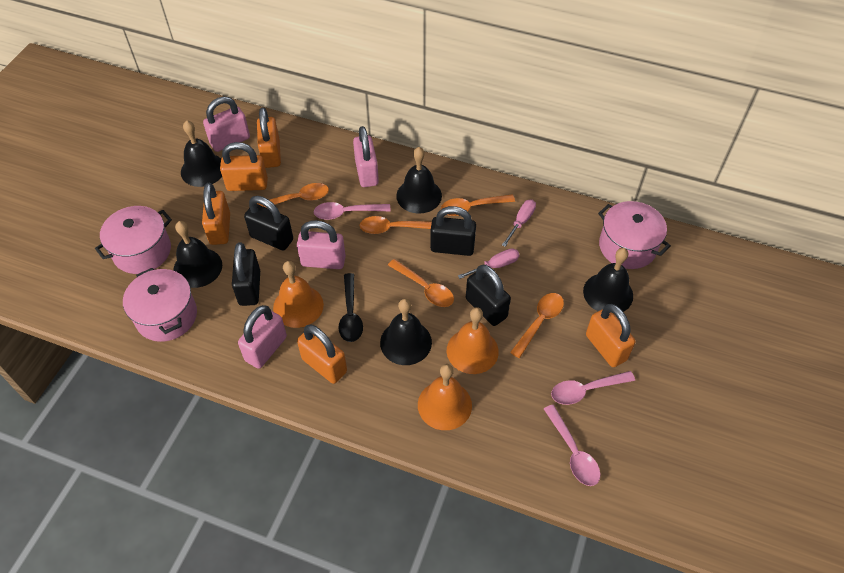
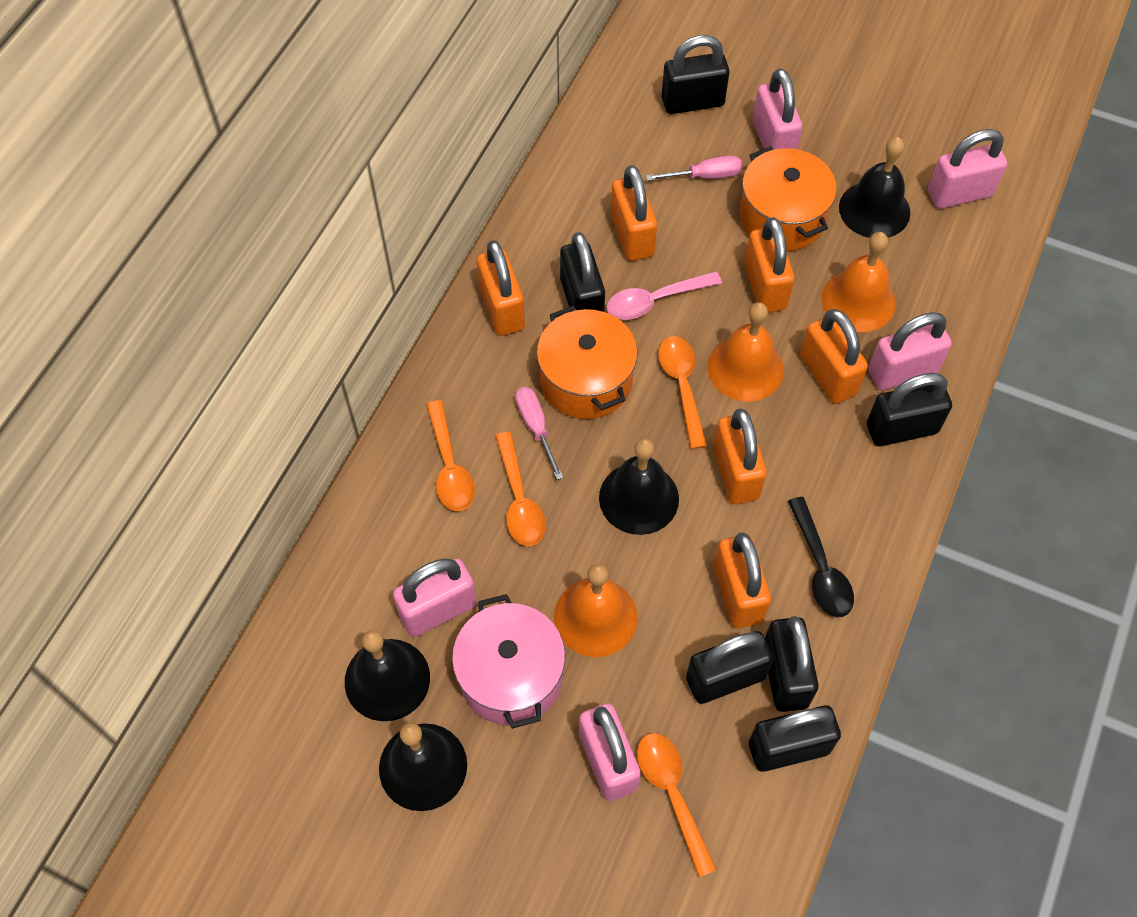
black bell: 5 -> 4
black padlock: 4 -> 6
orange padlock: 5 -> 6
orange pot: 0 -> 2
orange spoon: 5 -> 4
pink padlock: 4 -> 5
pink pot: 3 -> 1
pink spoon: 3 -> 1

